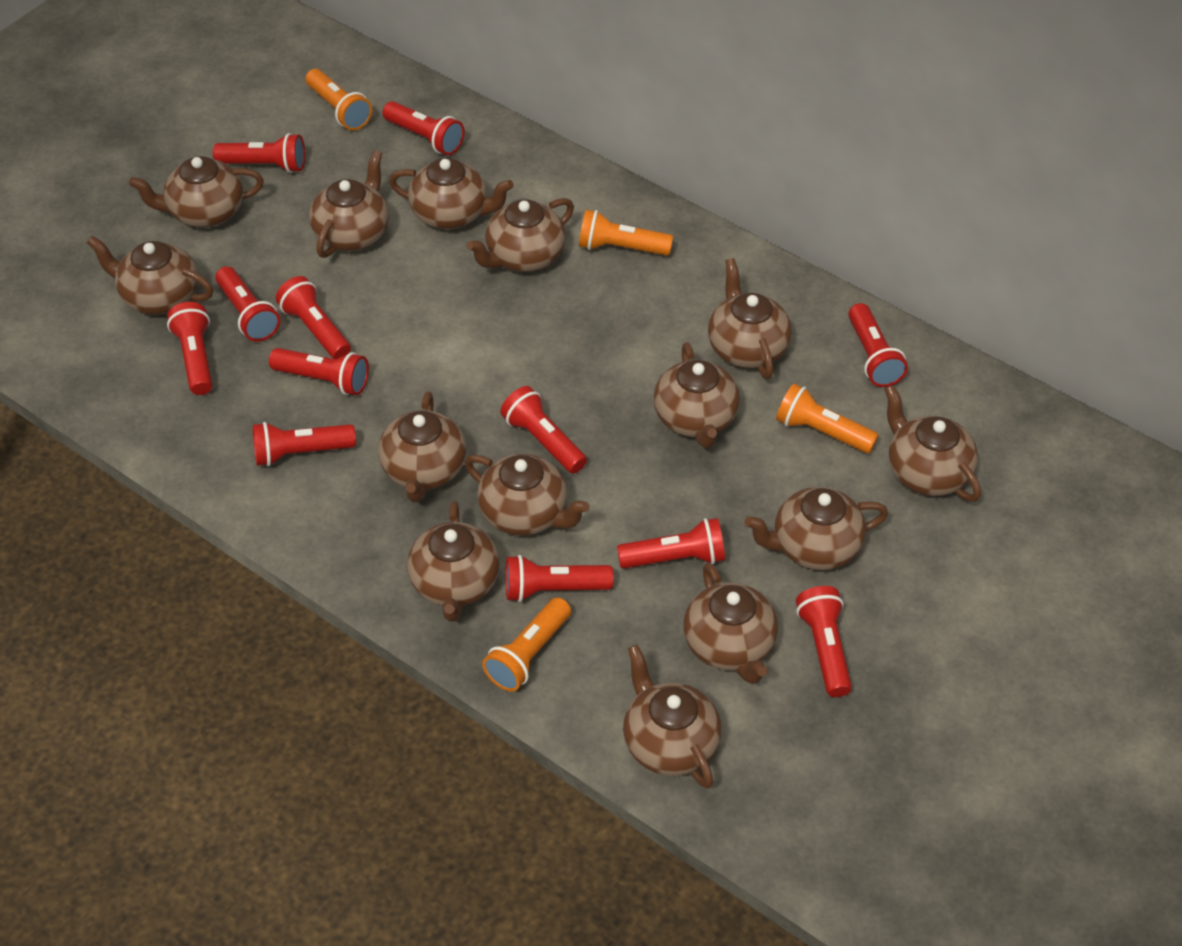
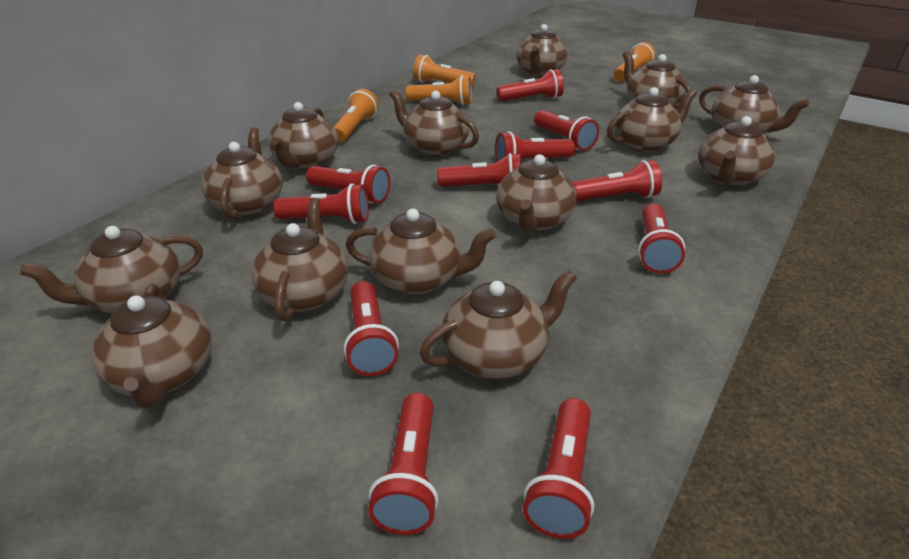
red flashlight: 12 -> 11

